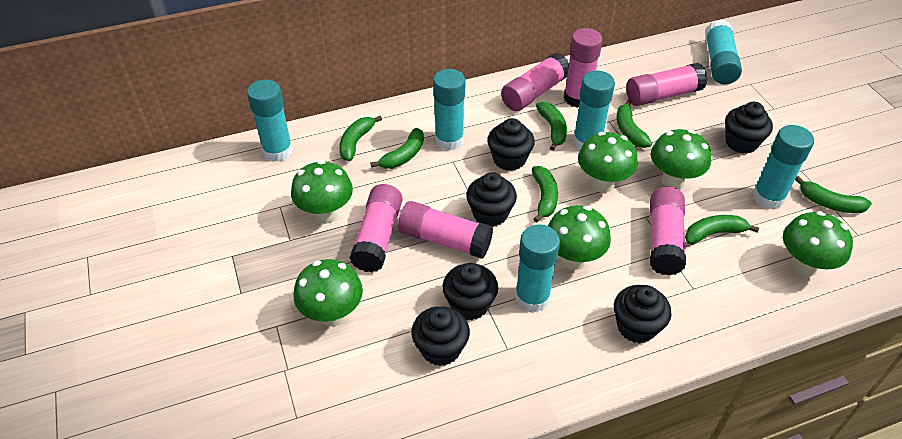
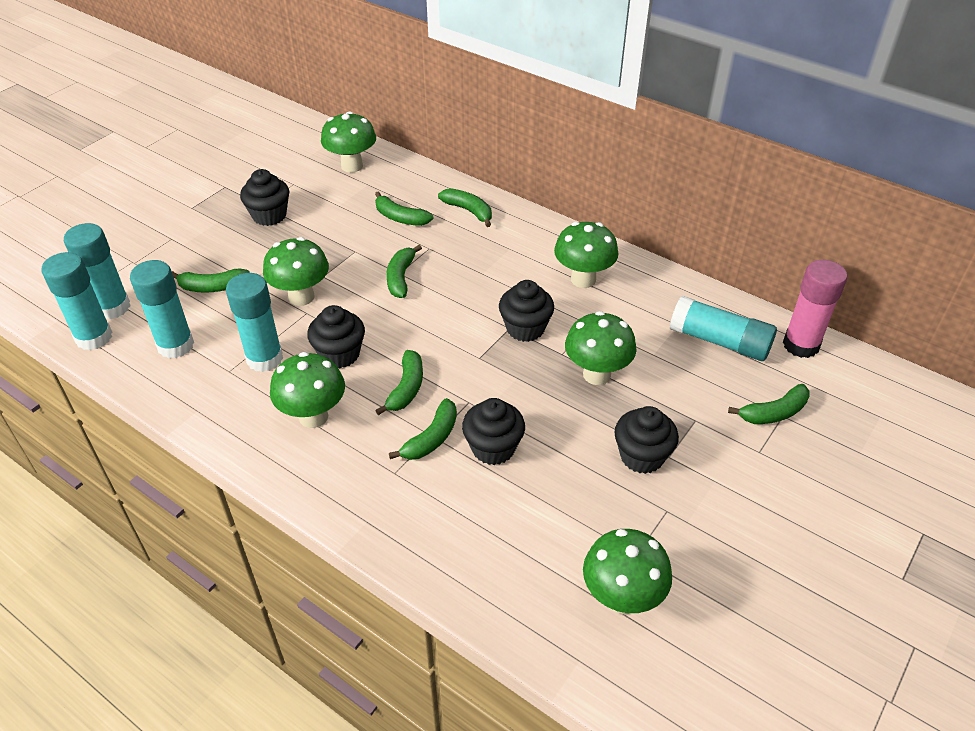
black cupcake: 6 -> 5
pink glue stick: 6 -> 1
turquoise glue stick: 6 -> 5

